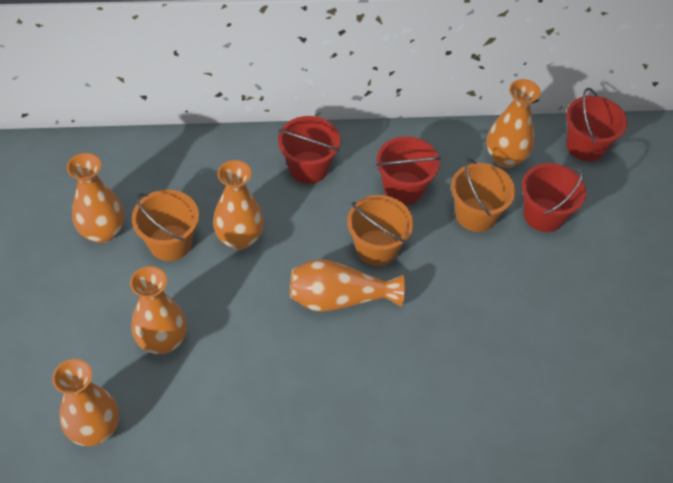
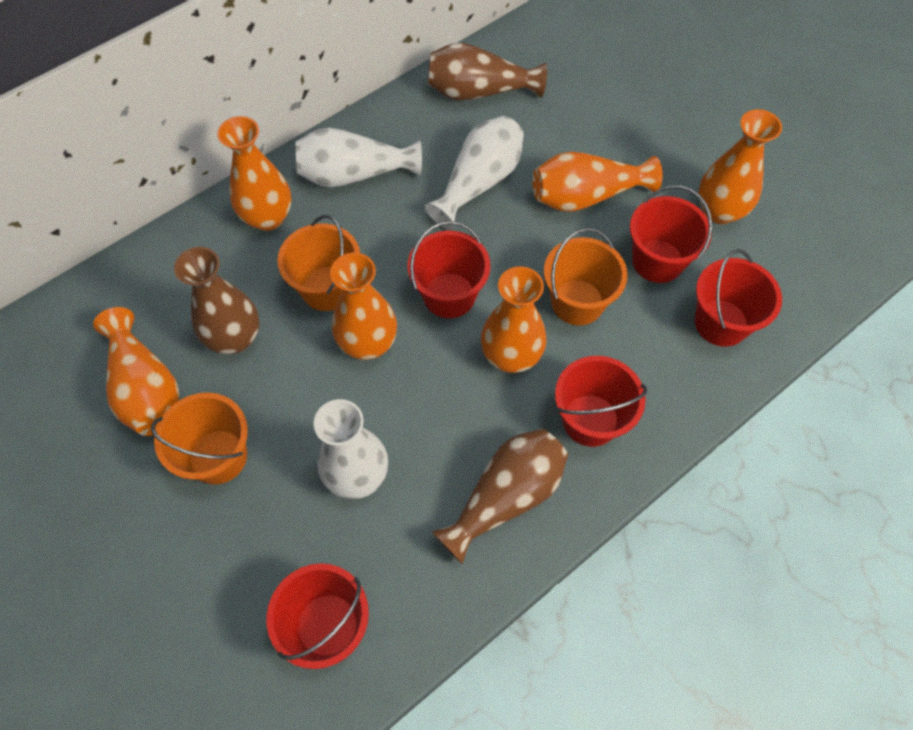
brown vase: 0 -> 3
red bucket: 4 -> 5
white vase: 0 -> 3

